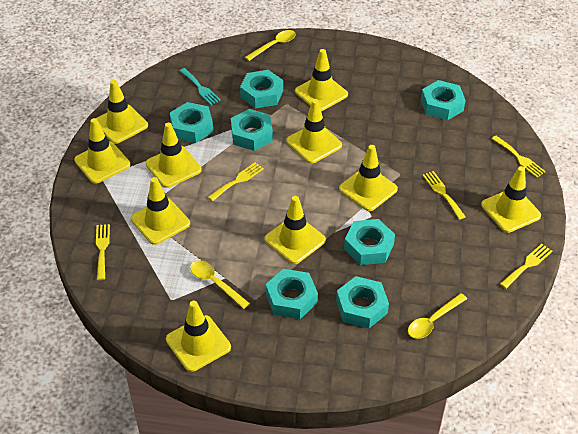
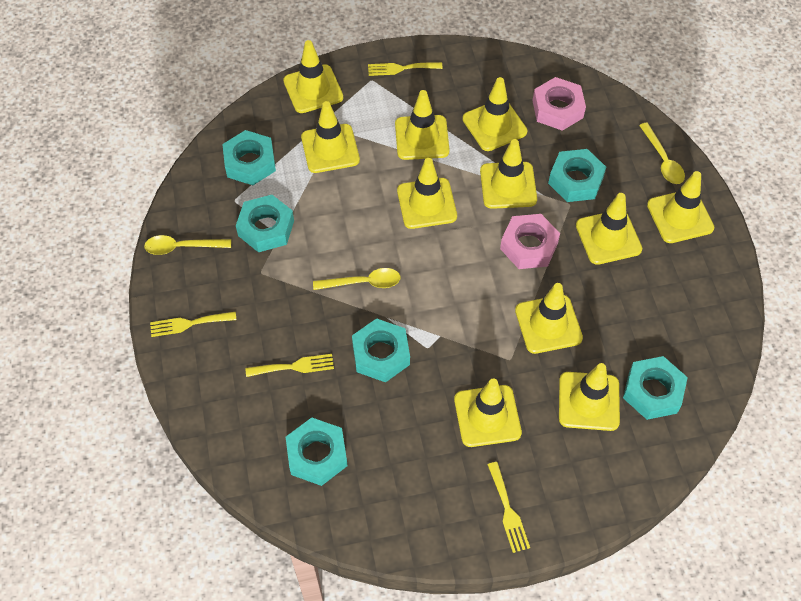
pink nut: 0 -> 2
turquoise fork: 1 -> 0
turquoise nut: 7 -> 6
yellow fork: 5 -> 4
yellow traffic cone: 10 -> 11

